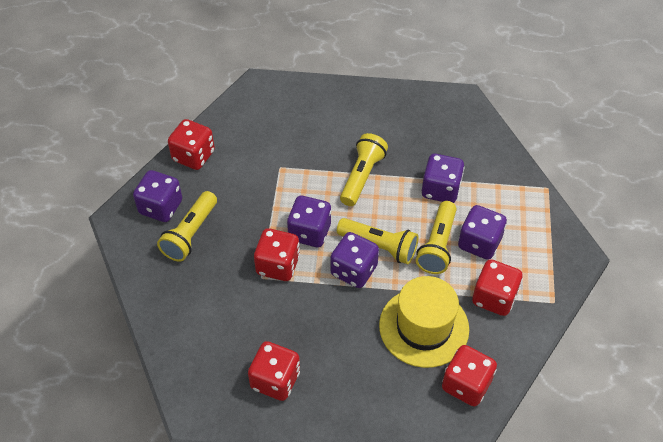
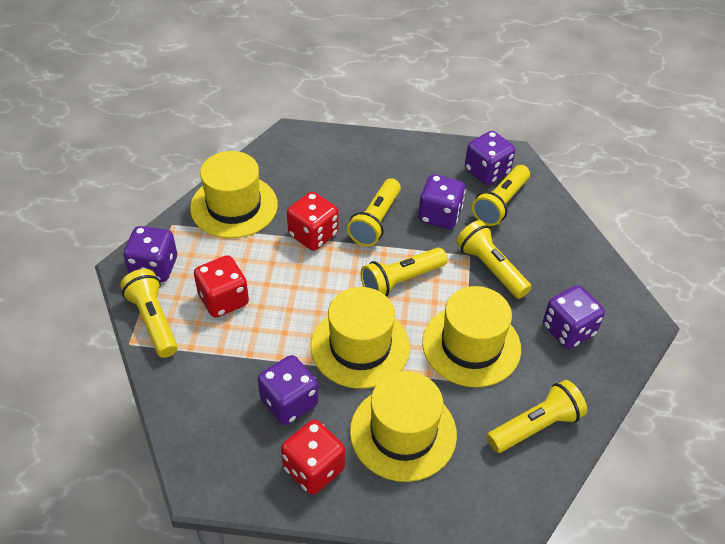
red dice: 5 -> 3
yellow flashlight: 4 -> 6
yellow hat: 1 -> 4

